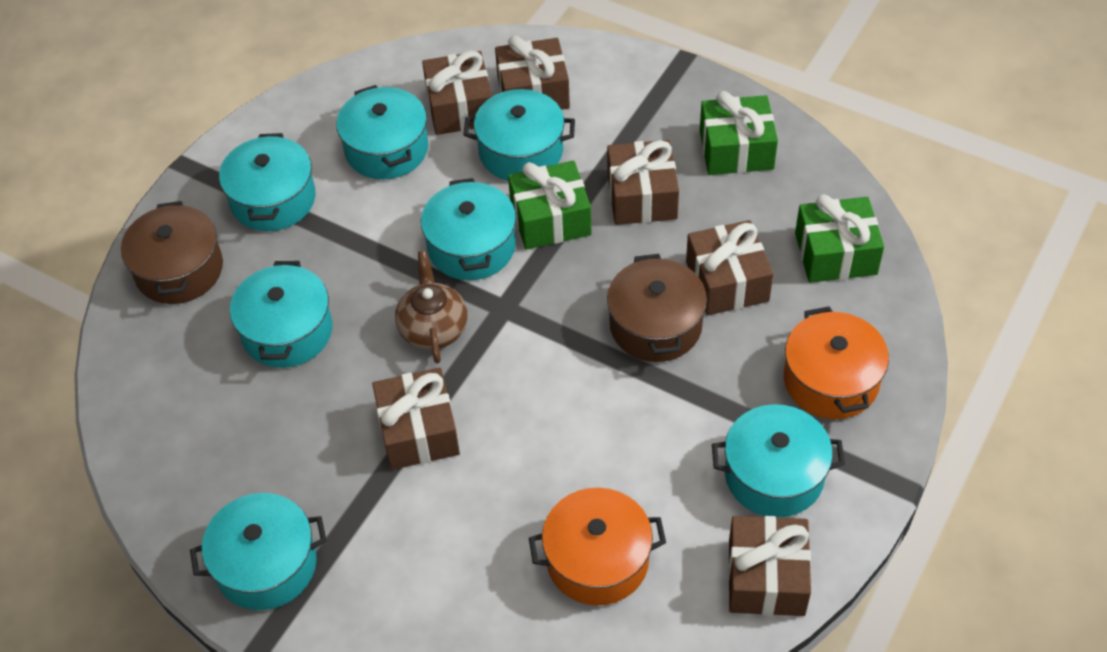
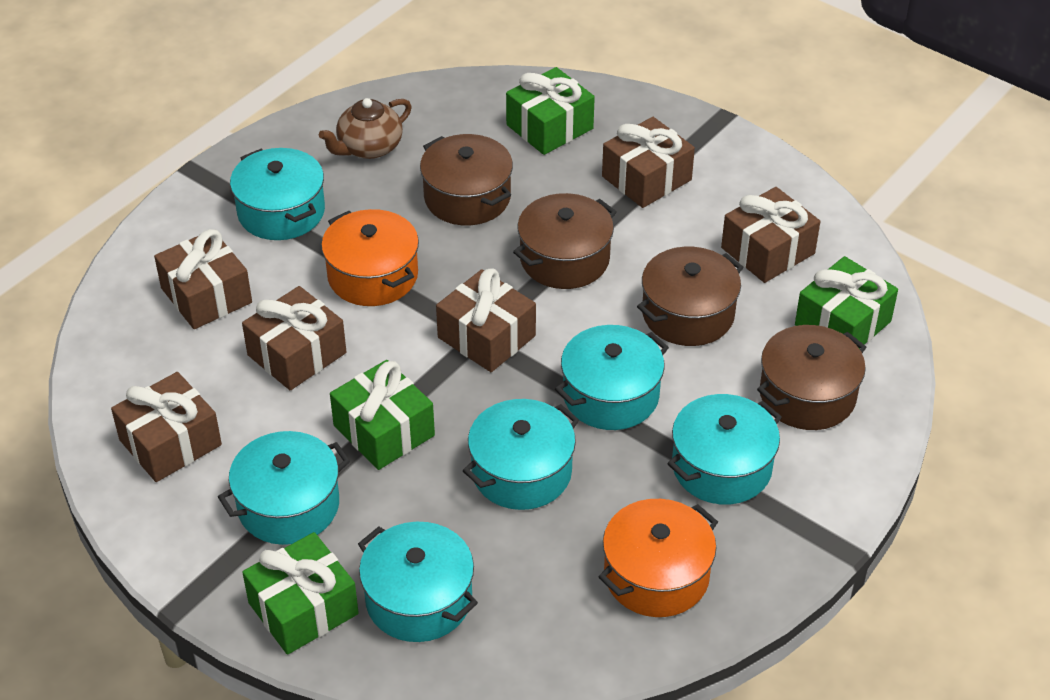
brown pot: 2 -> 4
green gift: 3 -> 4
turquoise pot: 7 -> 6

